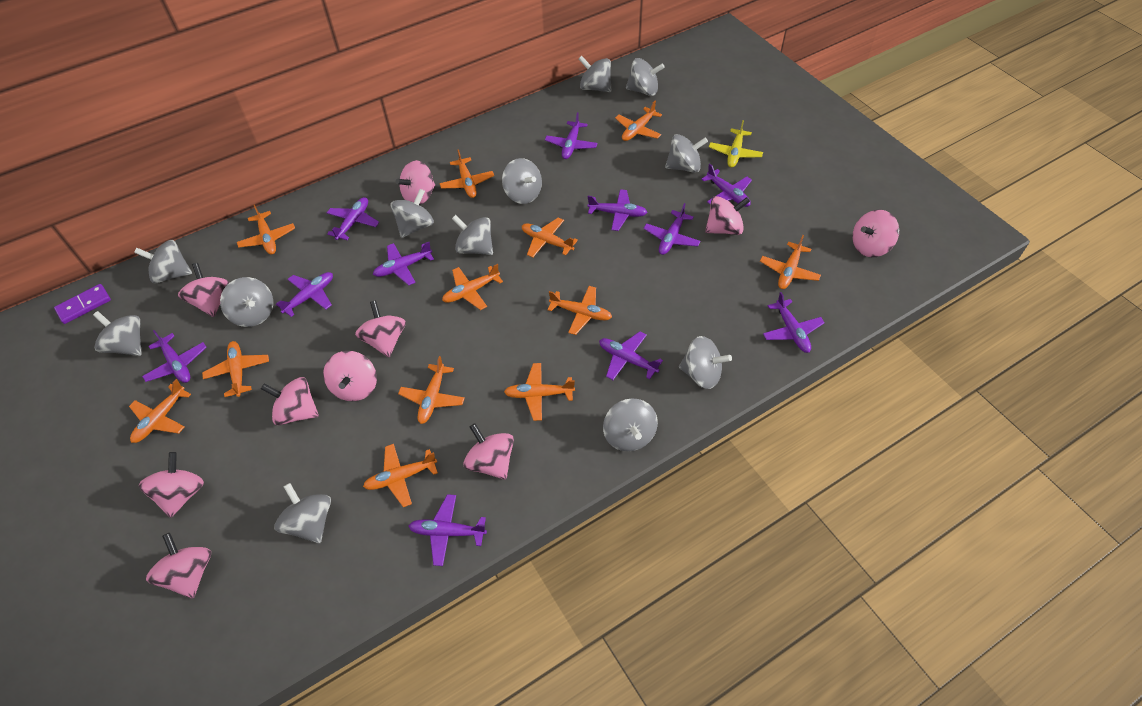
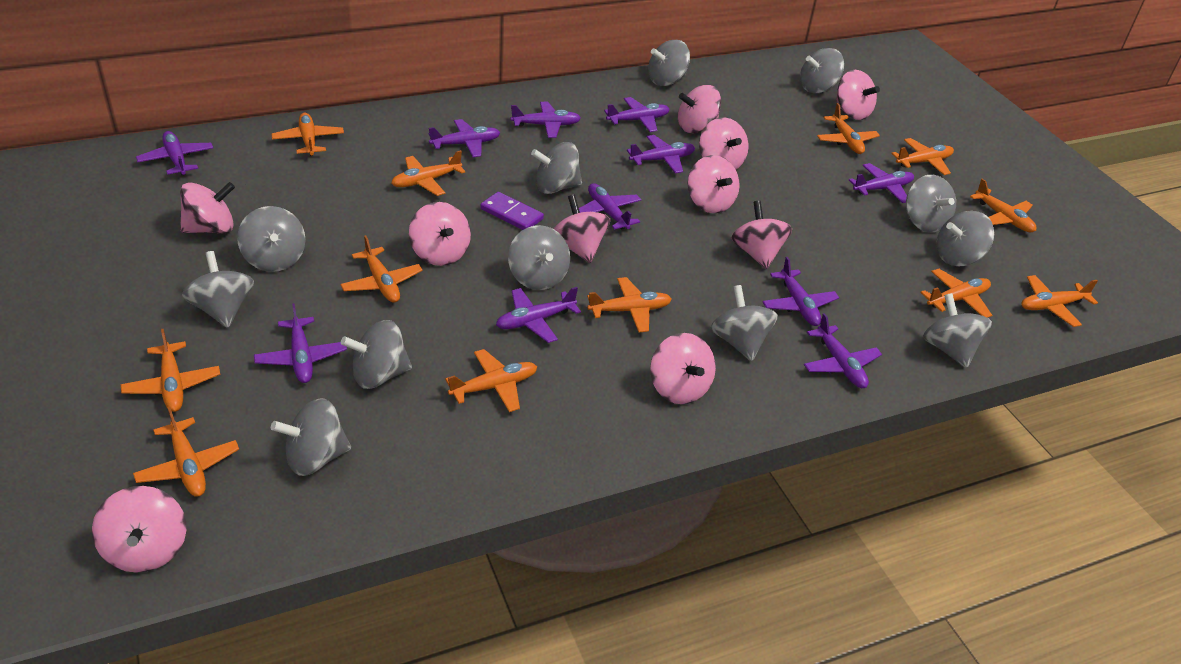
yellow plane: 1 -> 0

